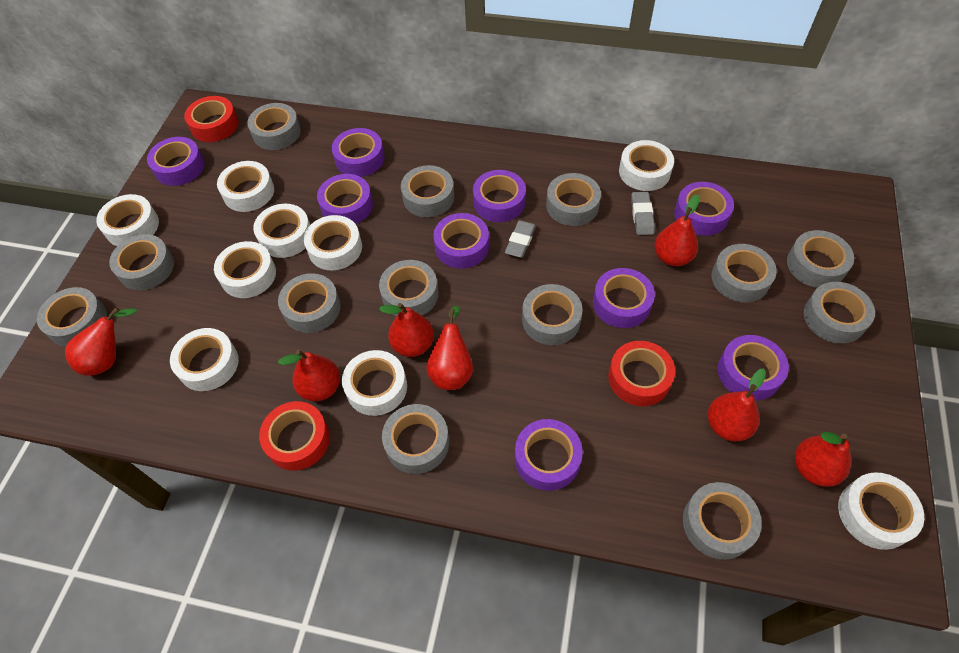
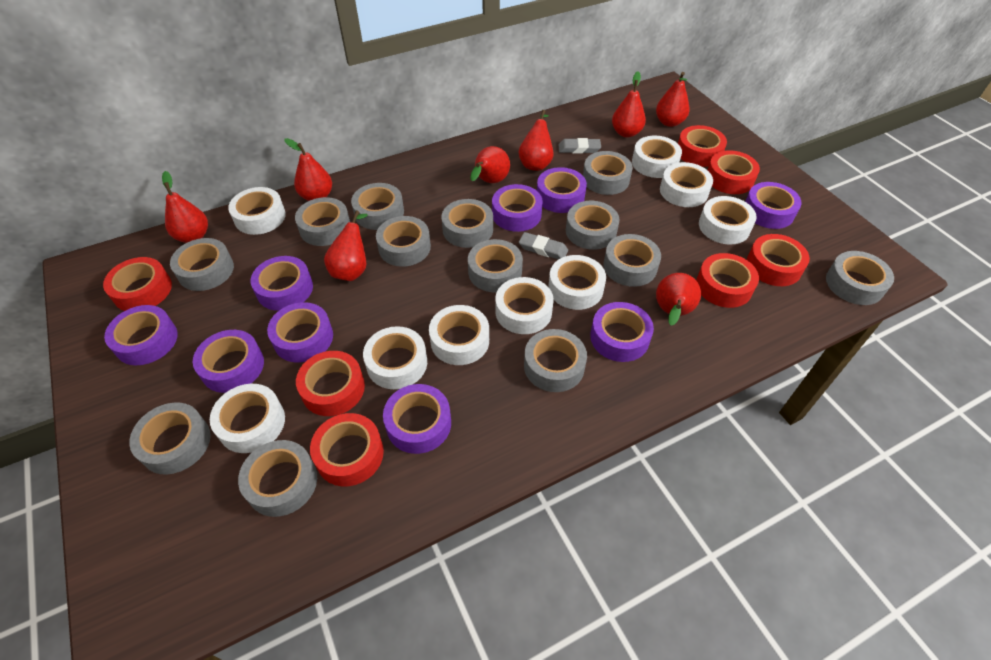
red pear: 7 -> 8
red tape: 3 -> 7

